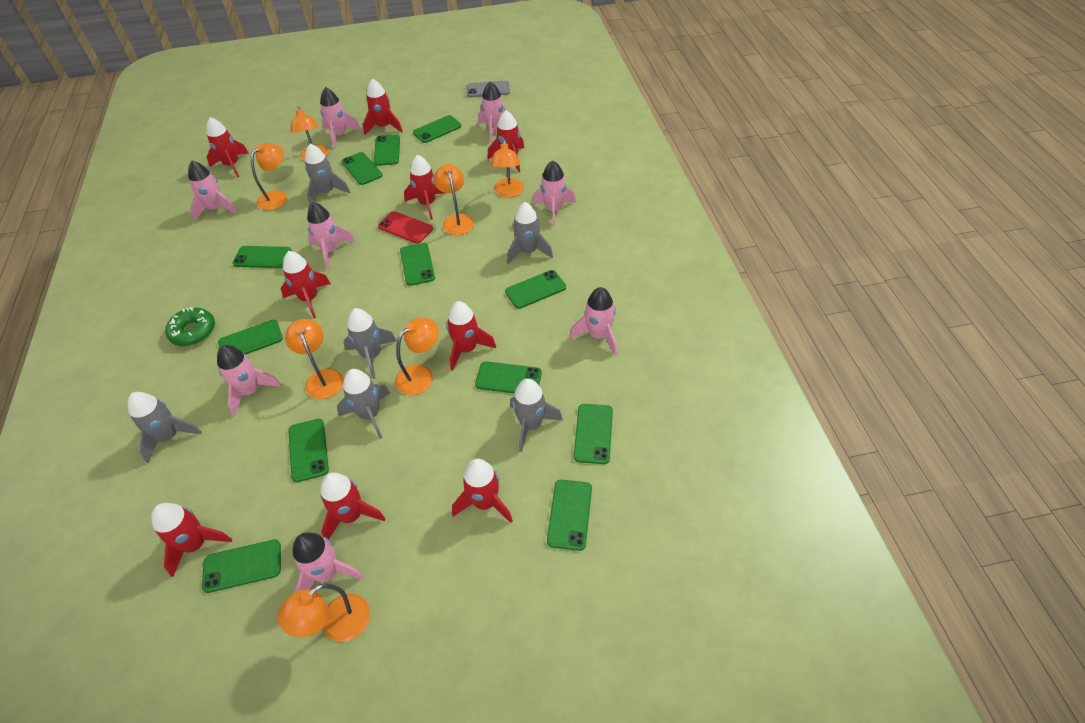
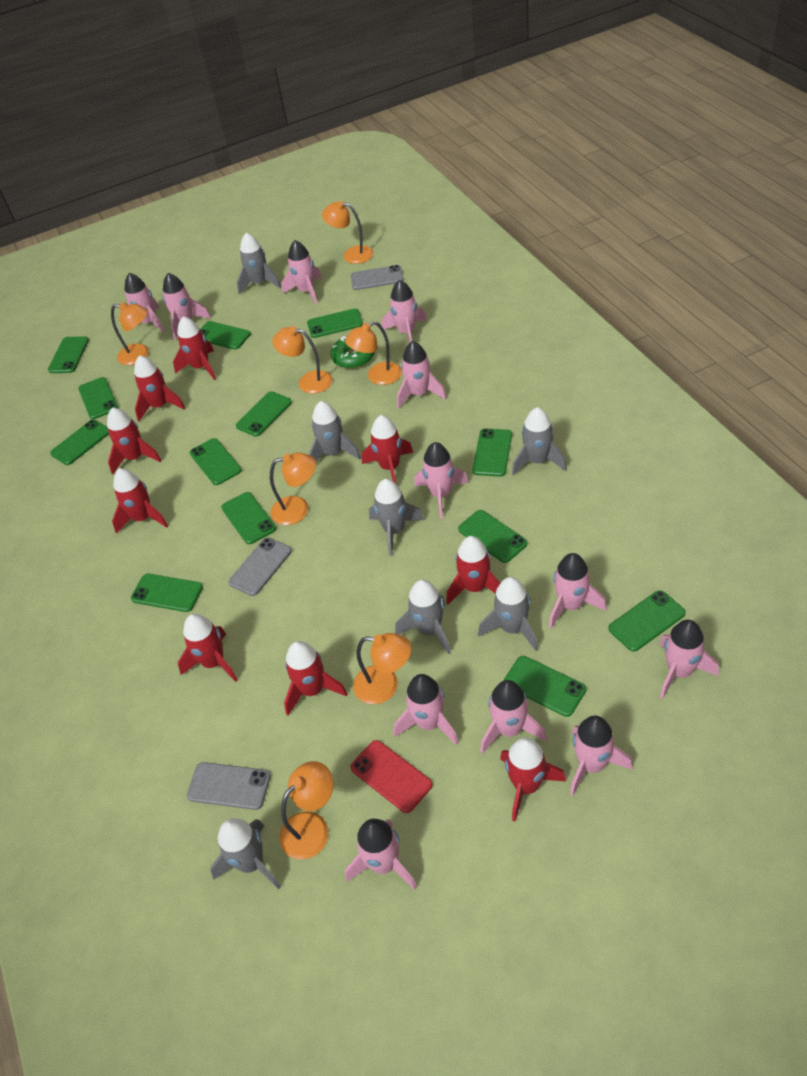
green phone: 12 -> 13
grey phone: 1 -> 3
grey rocket: 6 -> 7
pink rocket: 8 -> 12

